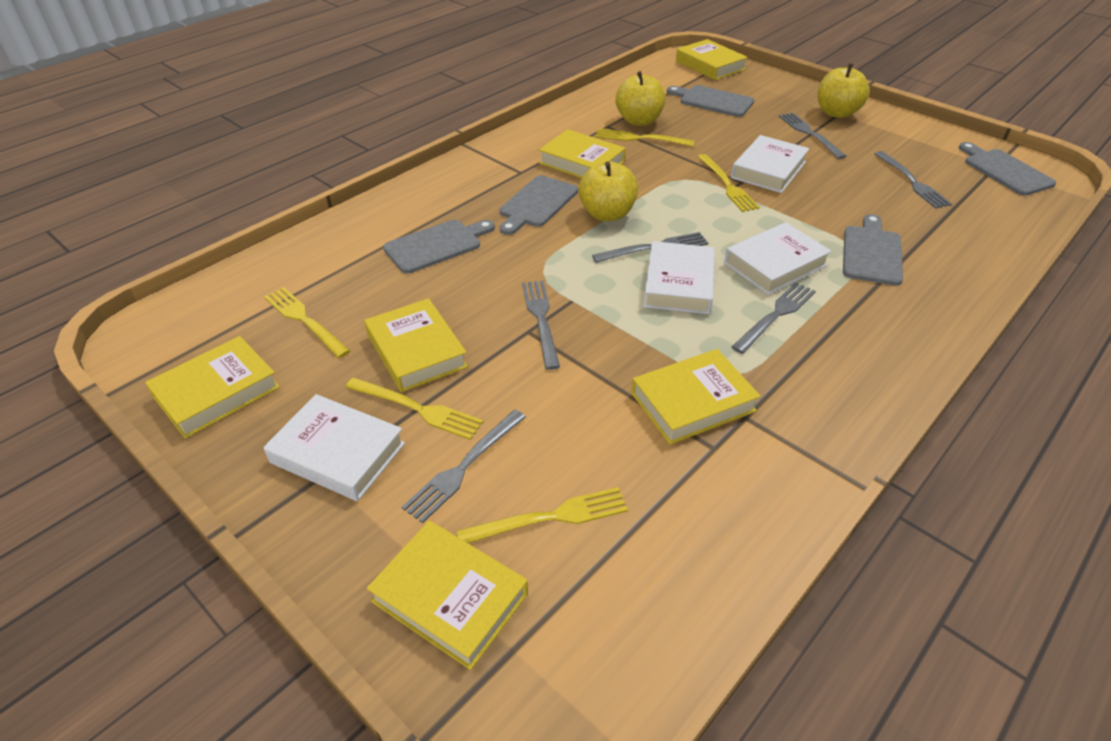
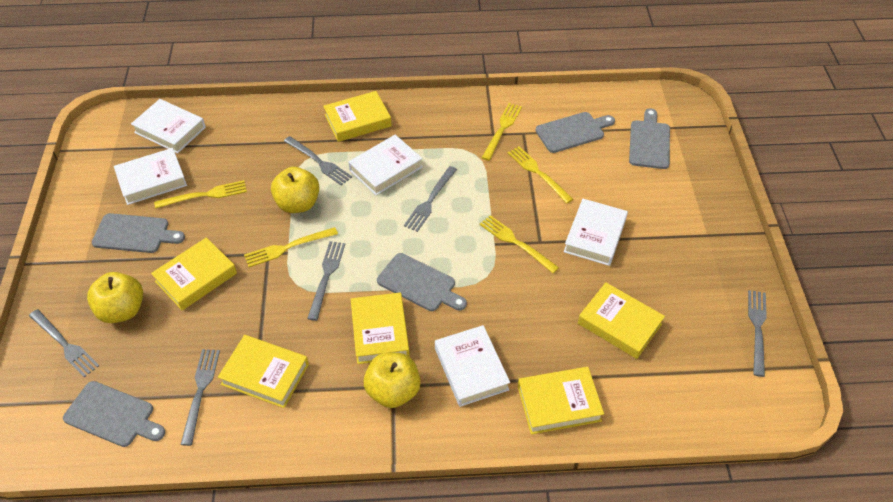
white book: 4 -> 5

